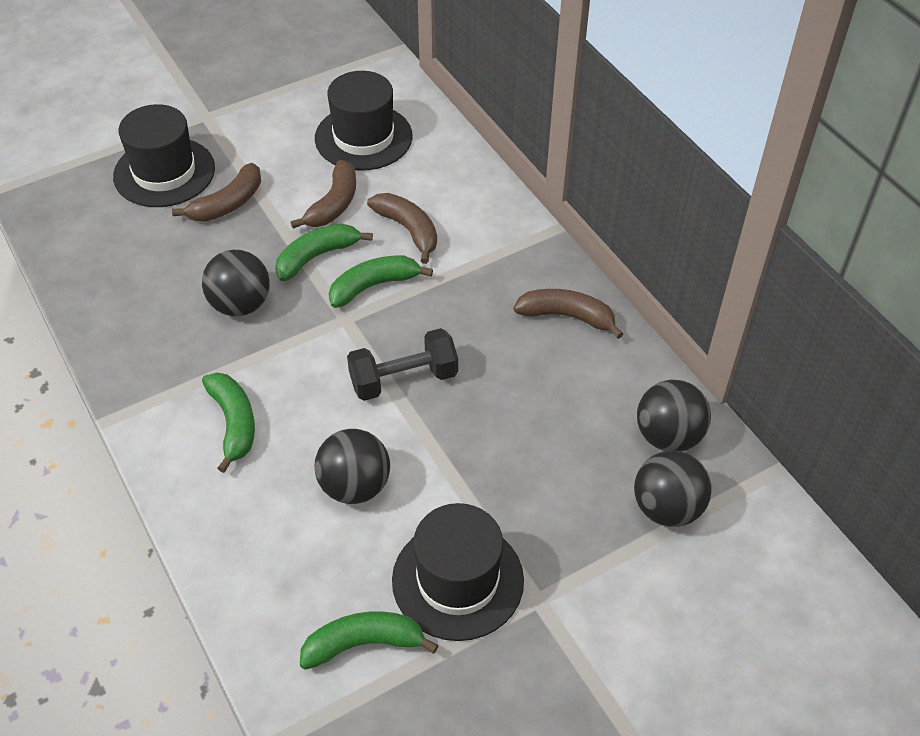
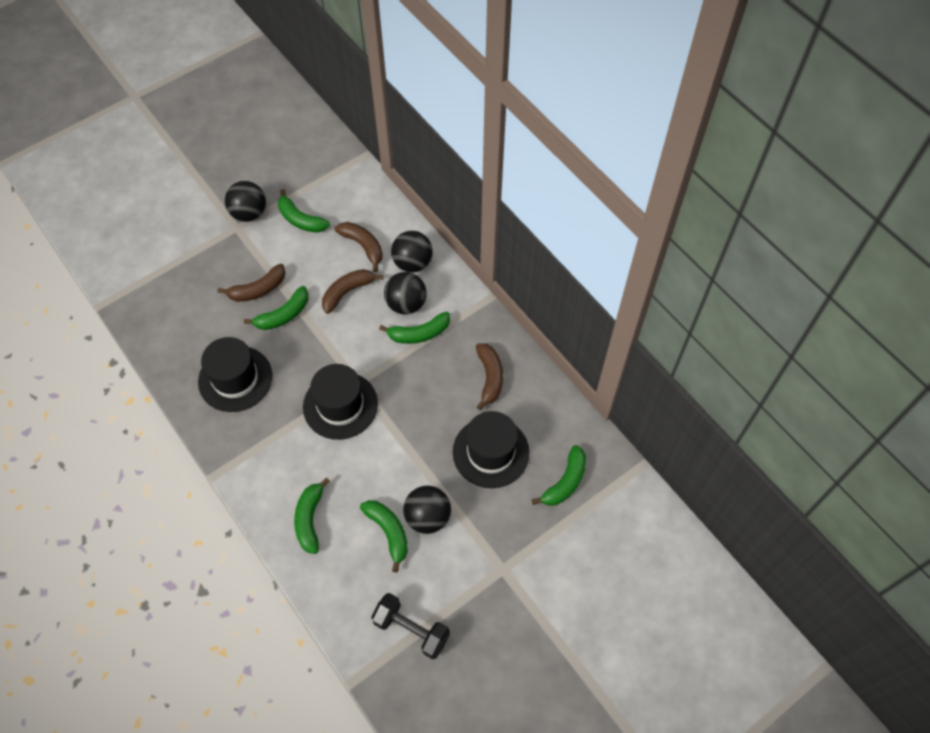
green banana: 4 -> 6

